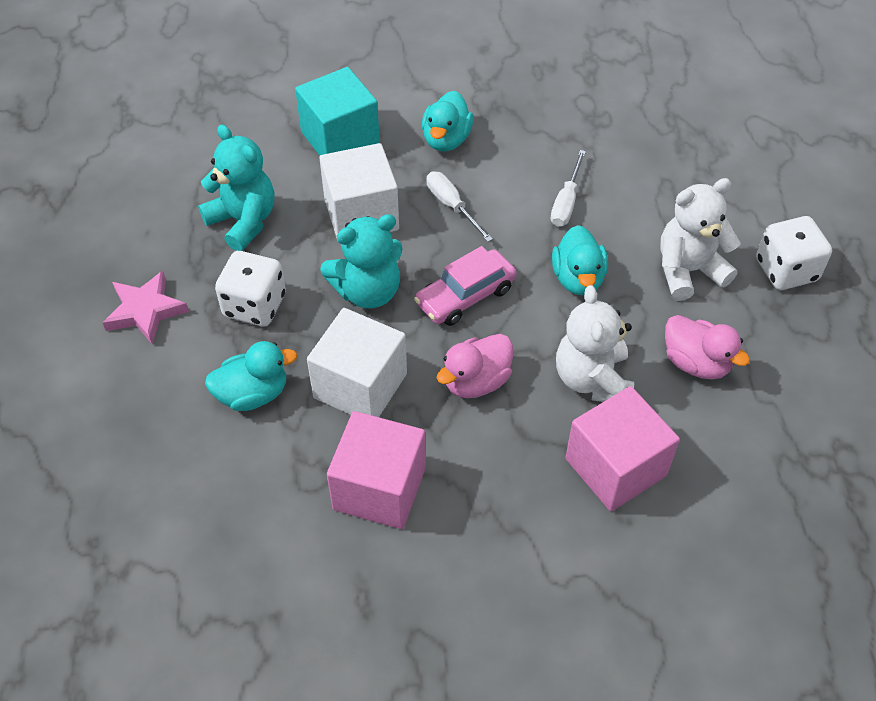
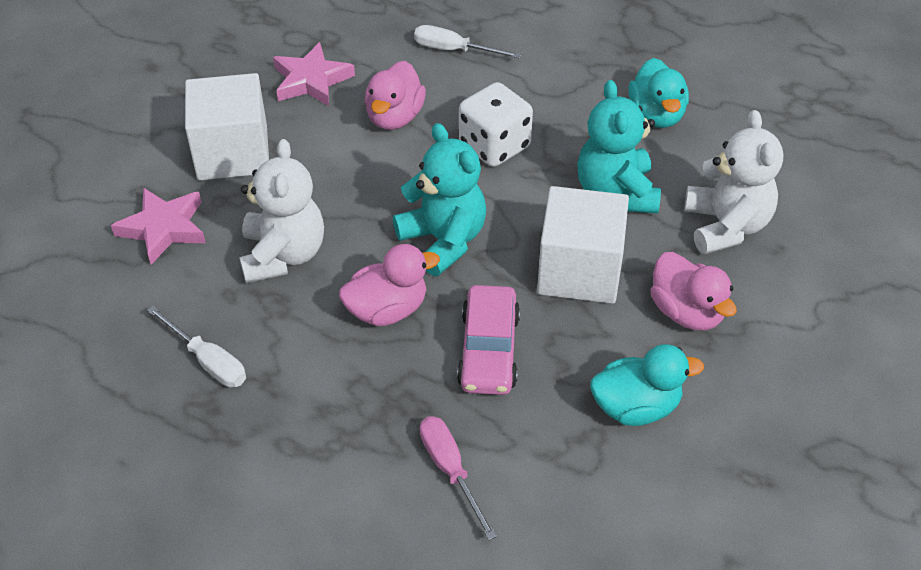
pink cube: 2 -> 0
pink duck: 2 -> 3
pink screwdriver: 0 -> 1
pink star: 1 -> 2
turquoise cube: 1 -> 0
turquoise duck: 3 -> 2
white dice: 2 -> 1

